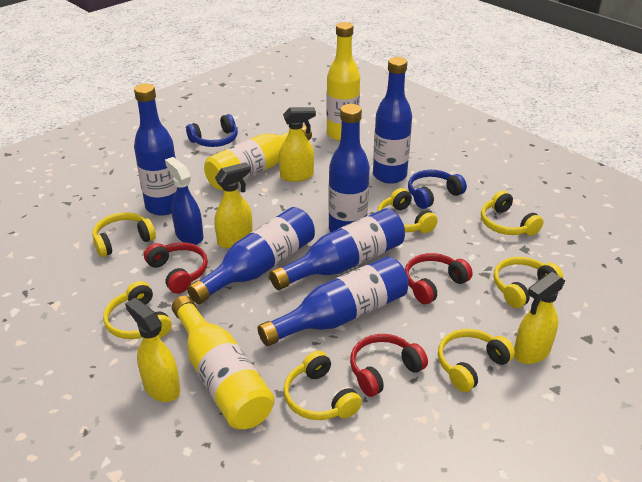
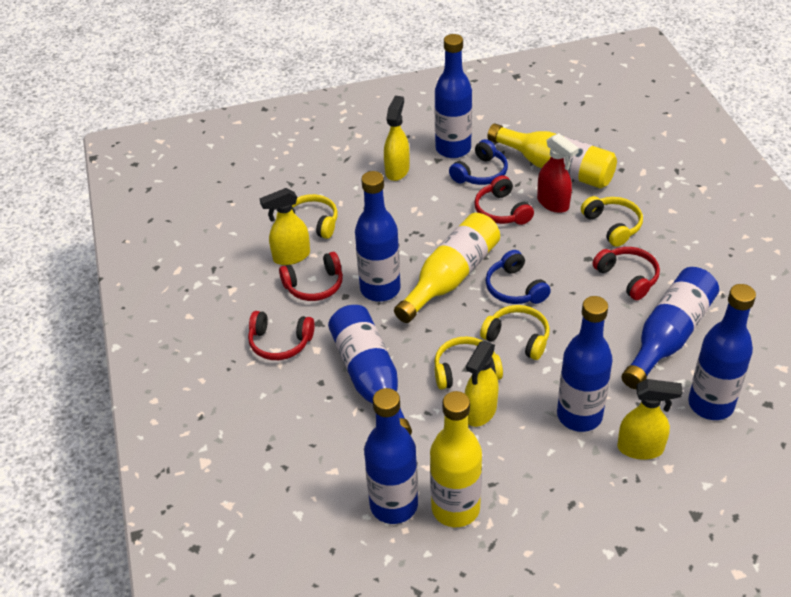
blue bottle: 6 -> 7
blue spray bottle: 1 -> 0
red headphones: 3 -> 4
red spray bottle: 0 -> 1
yellow headphones: 7 -> 4

